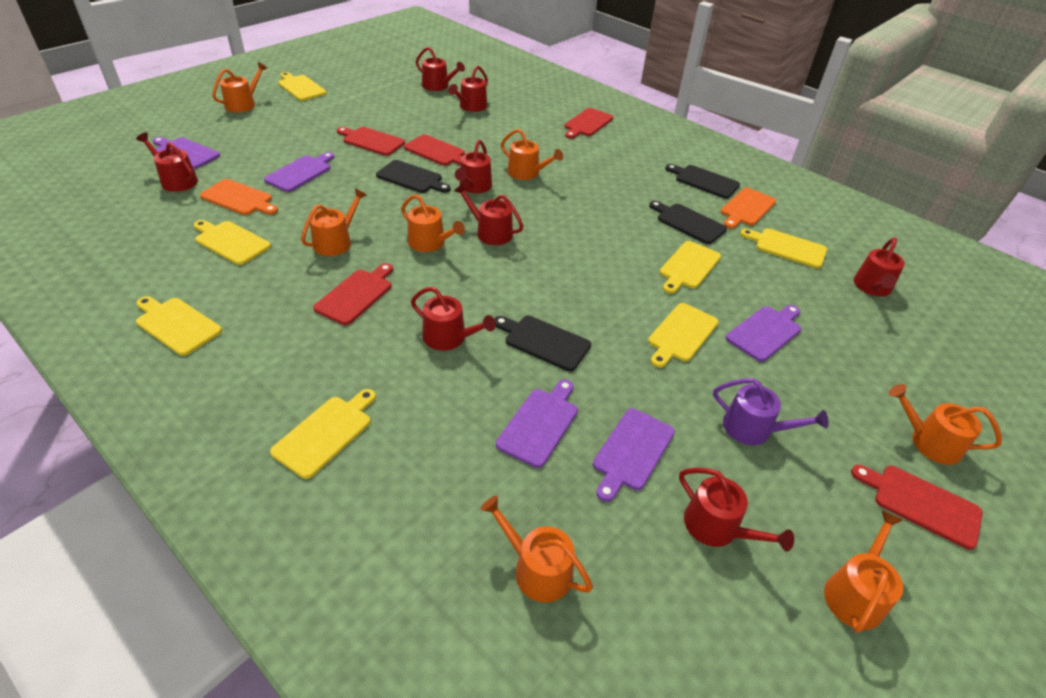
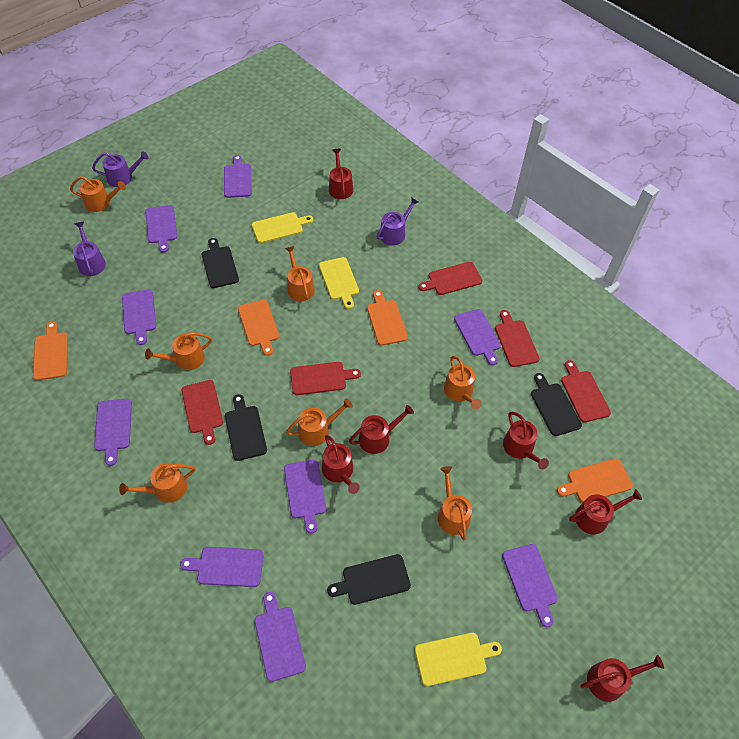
orange cutting board: 2 -> 4
purple cutting board: 5 -> 9
purple watering can: 1 -> 3
red watering can: 8 -> 6
yellow cutting board: 7 -> 3

